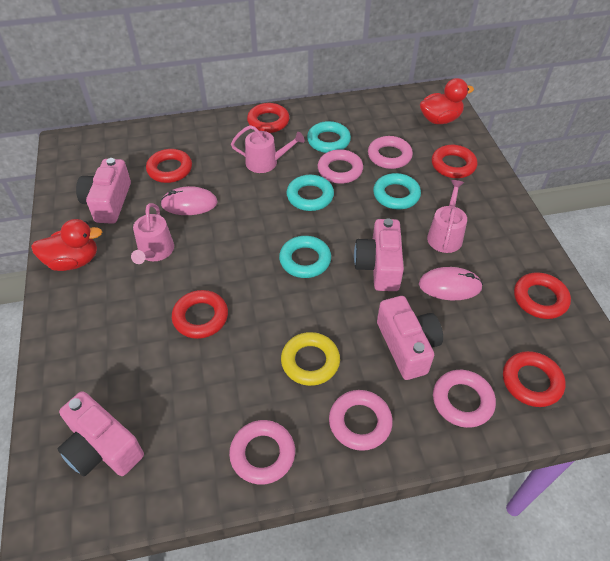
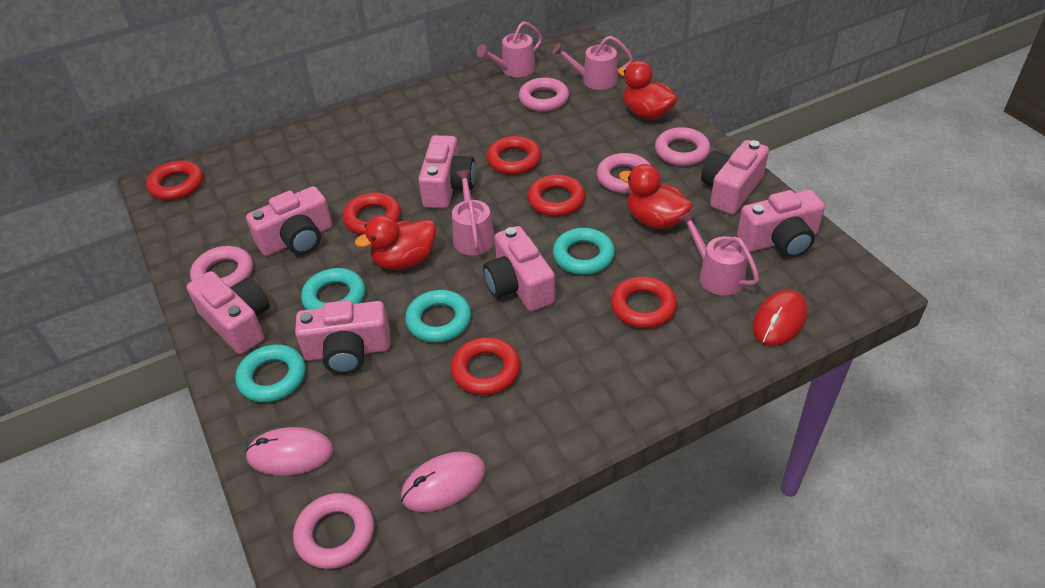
pink camera: 4 -> 7
pink watering can: 3 -> 4
red duck: 2 -> 3
red mouse: 0 -> 1
yellow ring: 1 -> 0

